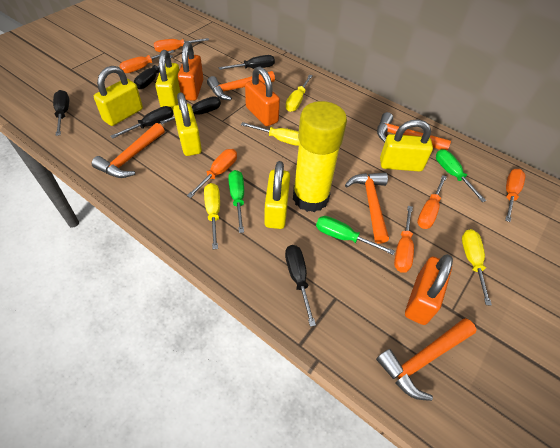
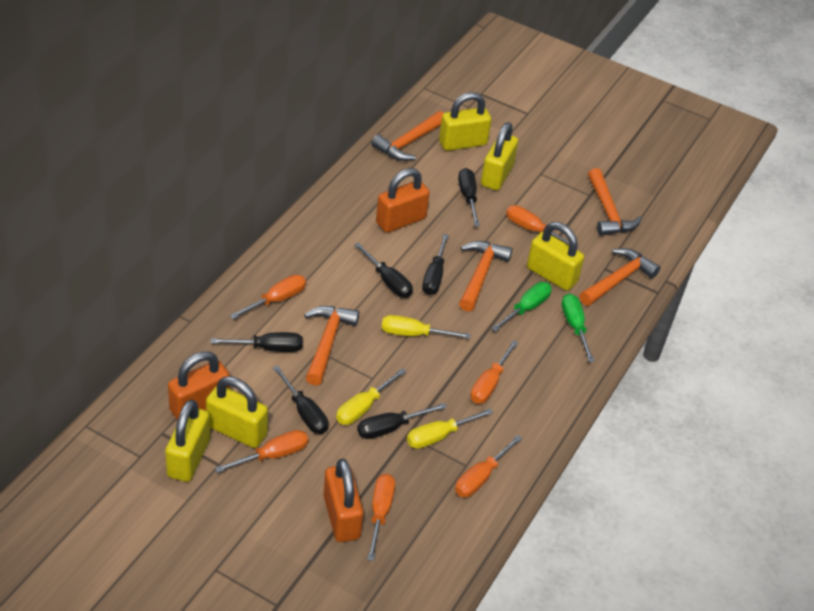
green screwdriver: 3 -> 2
yellow glue stick: 1 -> 0
yellow screwdriver: 4 -> 3

